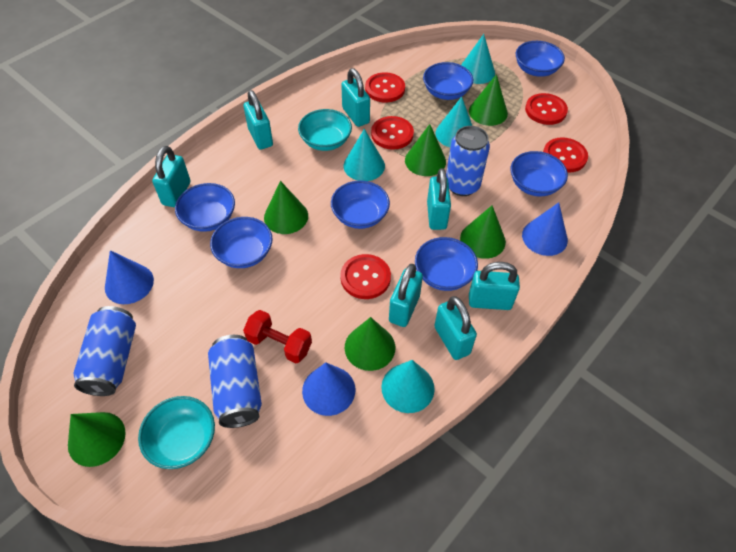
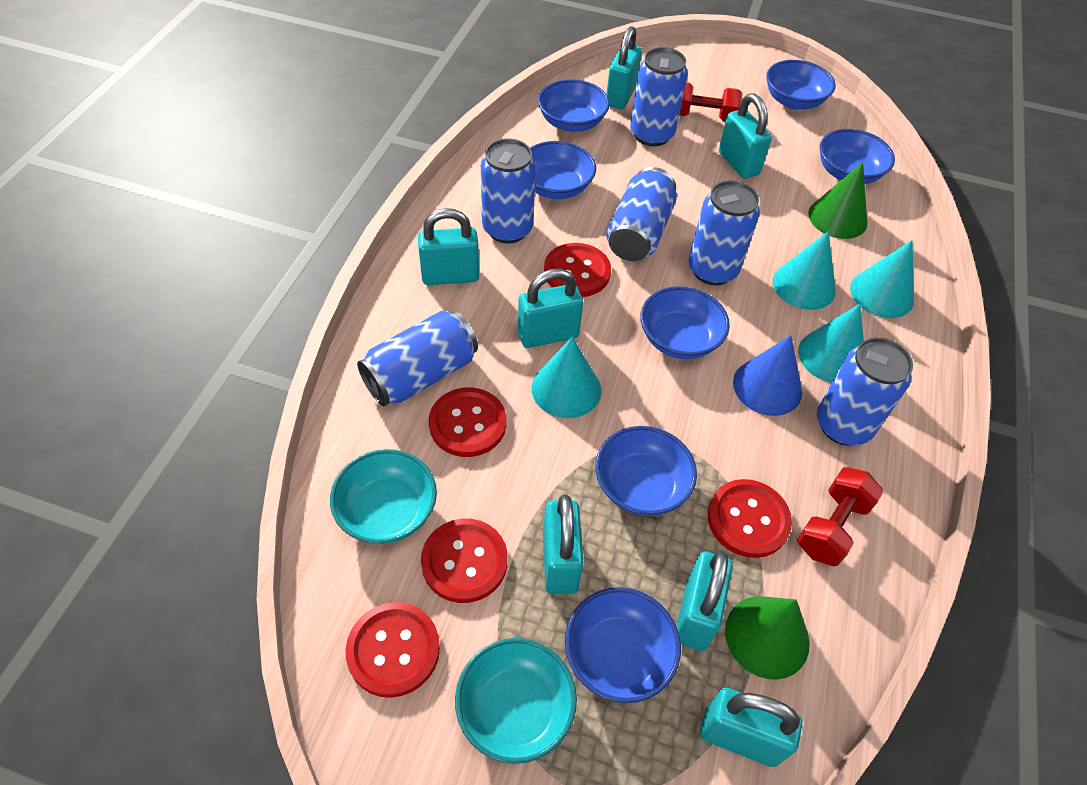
blue can: 3 -> 6
blue cone: 3 -> 1
green cone: 6 -> 2
red dumbbell: 1 -> 2

